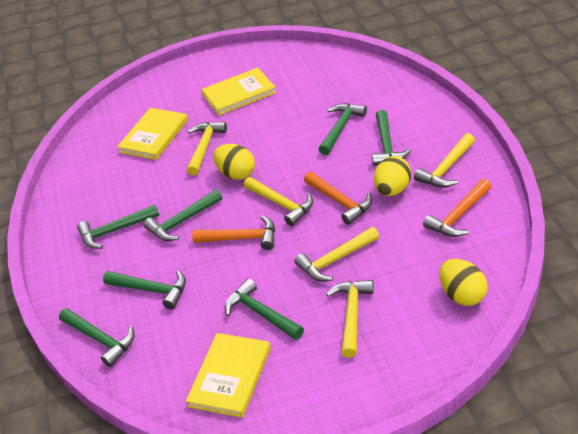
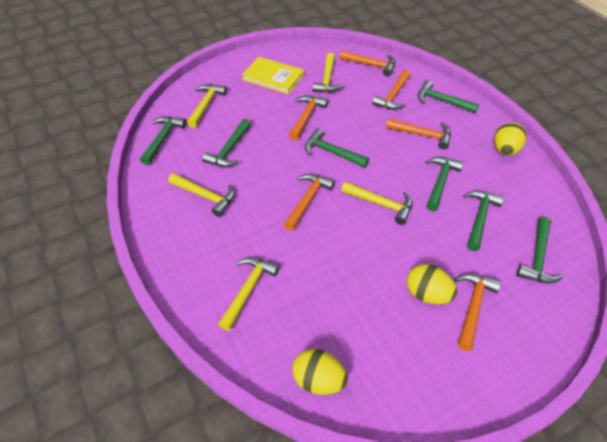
orange hammer: 3 -> 6
yellow book: 3 -> 1

